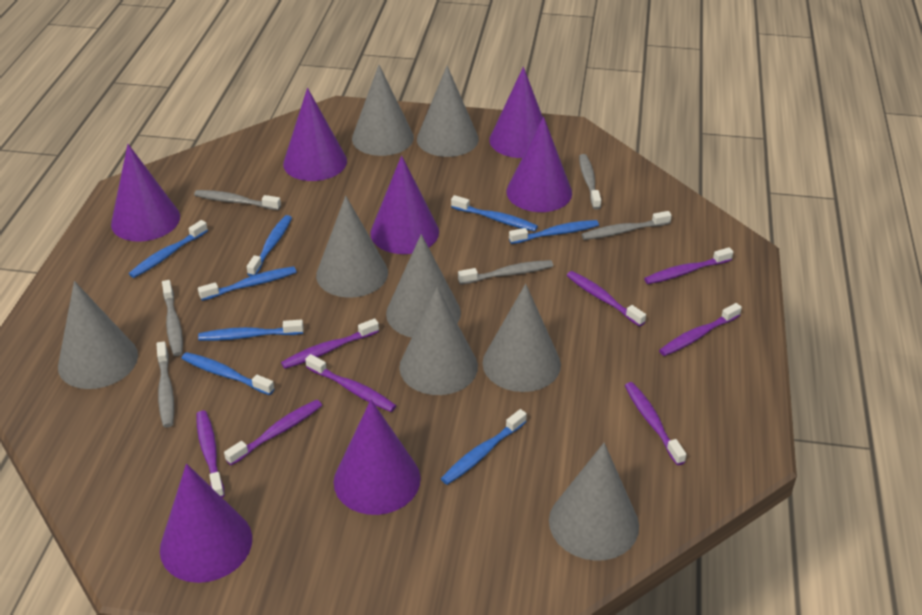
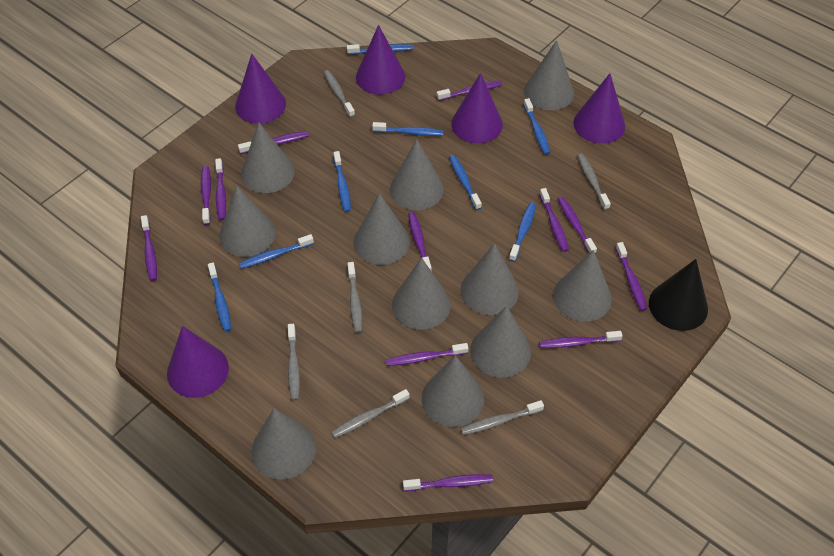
black cone: 0 -> 1
grey cone: 8 -> 11
purple cone: 7 -> 5
purple toothbrush: 8 -> 12

